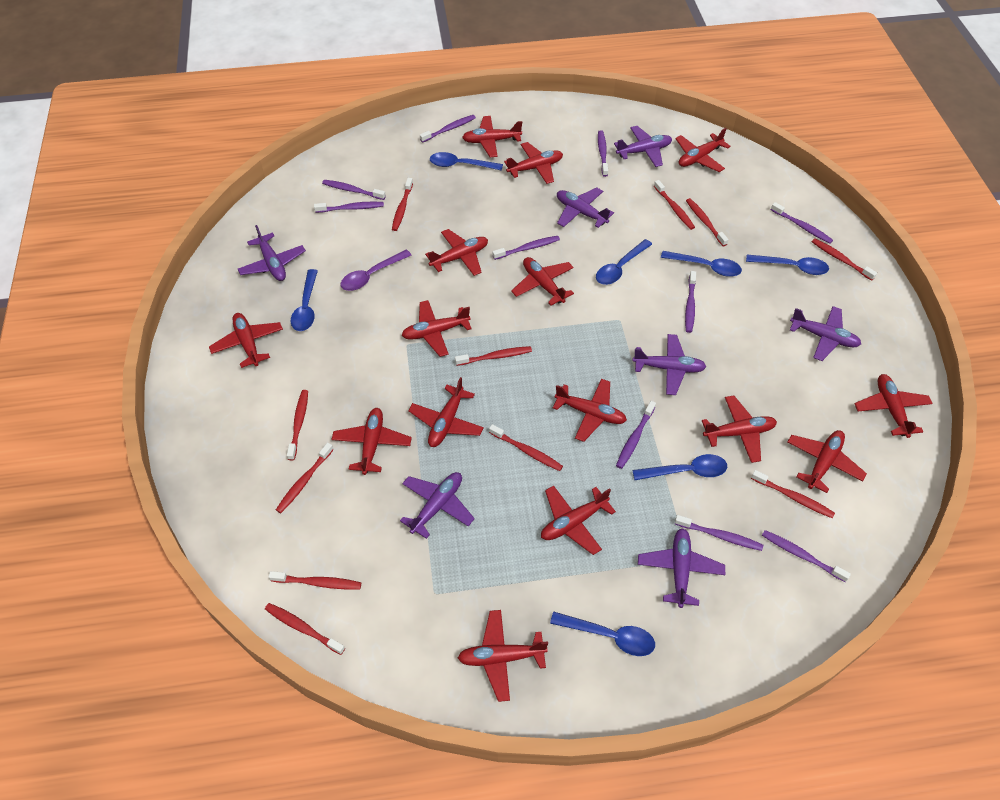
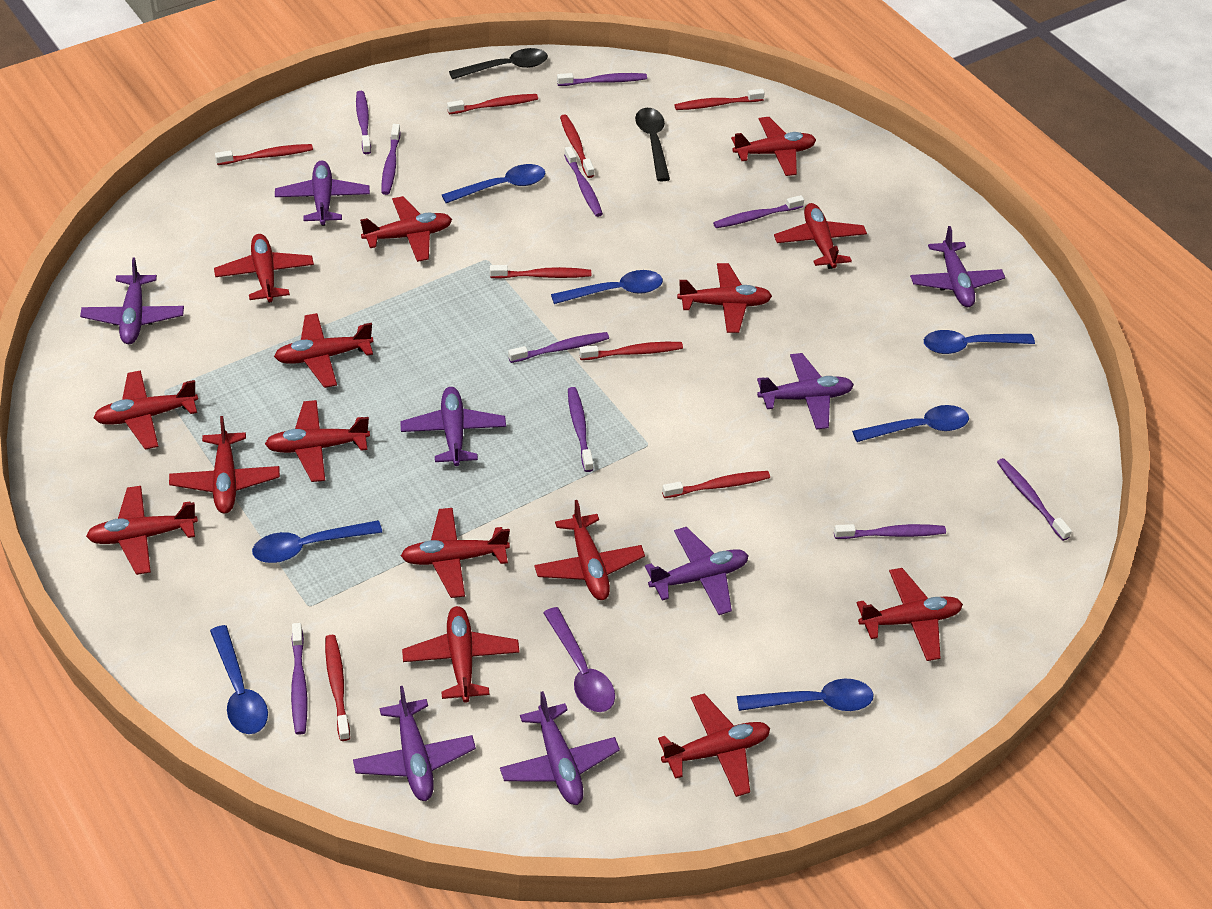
black spoon: 0 -> 2
purple plane: 7 -> 8
red toothbrush: 11 -> 8

